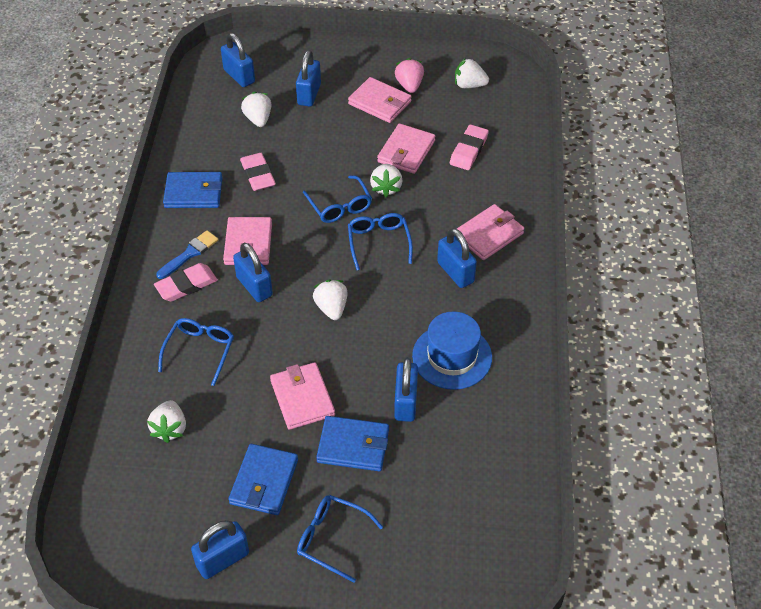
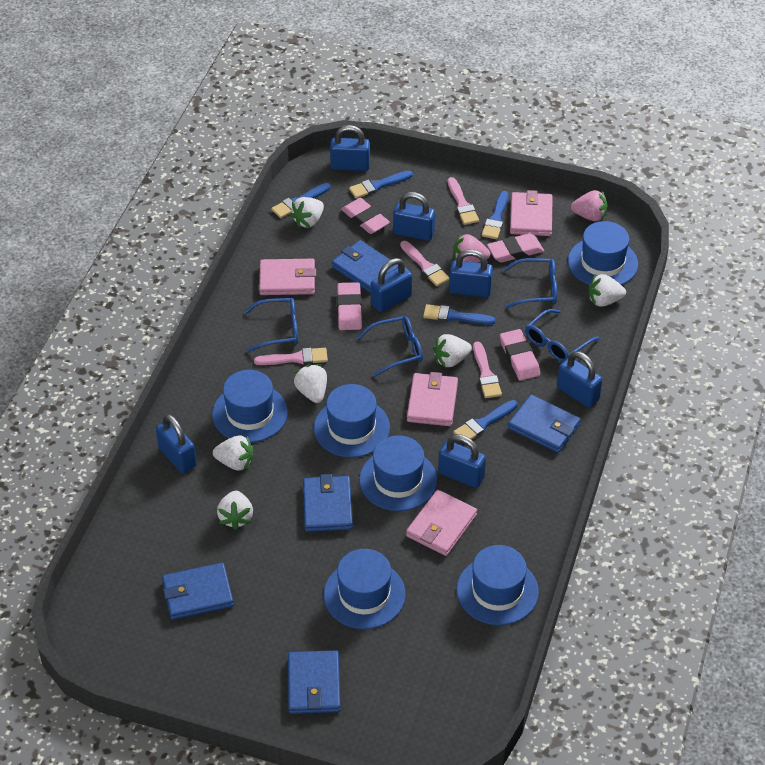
blue brush: 1 -> 5
blue hat: 1 -> 6
blue padlock: 6 -> 7
blue wallet: 3 -> 5
pink brush: 0 -> 4
pink eraser: 3 -> 4
pink strawberry: 1 -> 2
pink wallet: 5 -> 4
white strawberry: 5 -> 6

